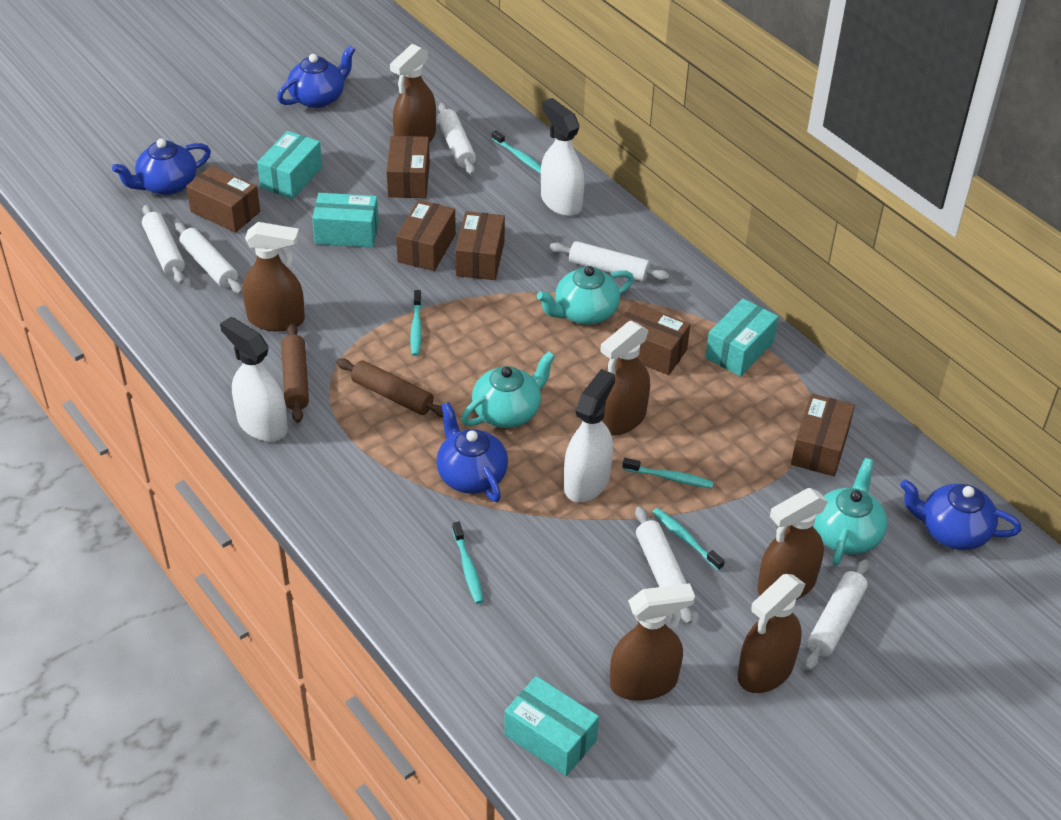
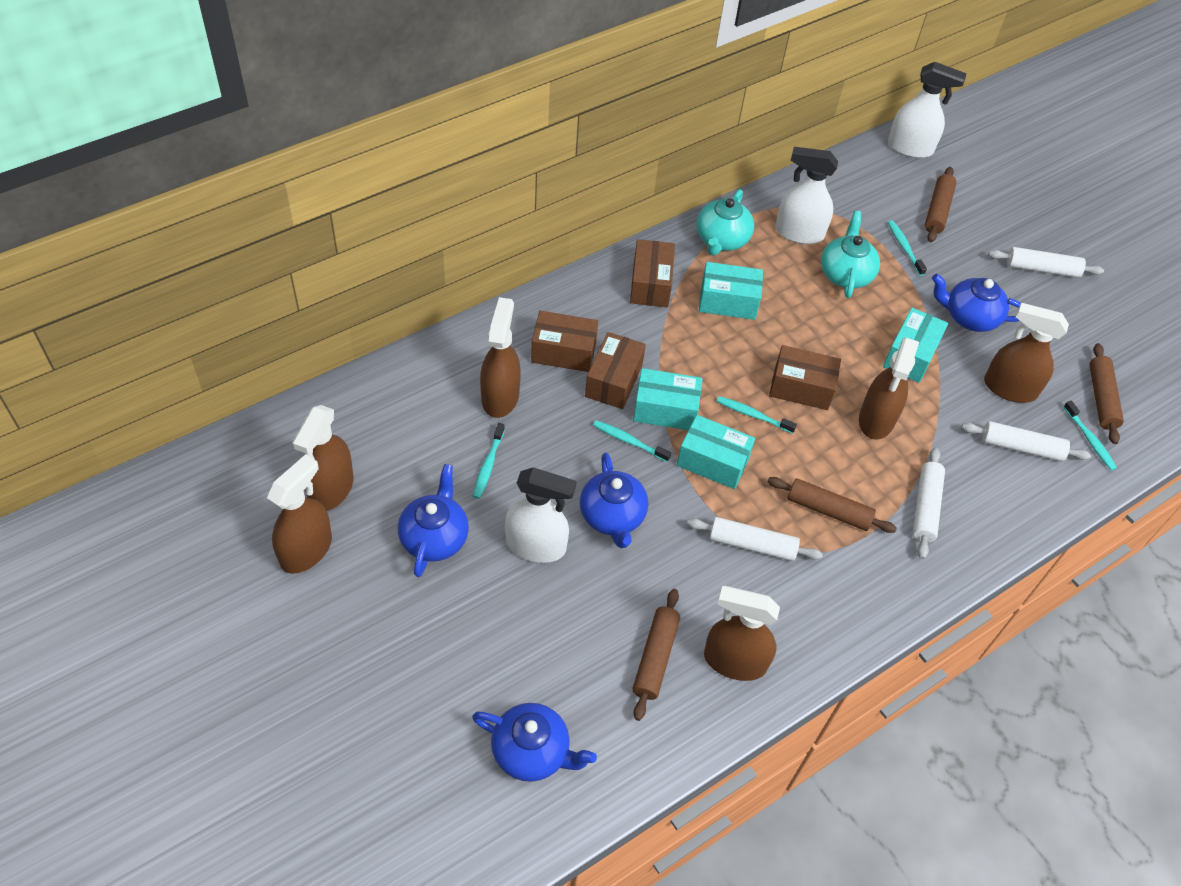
brown box: 6 -> 4
brown rolling pin: 2 -> 4
turquoise teapot: 3 -> 2
white rolling pin: 6 -> 4

